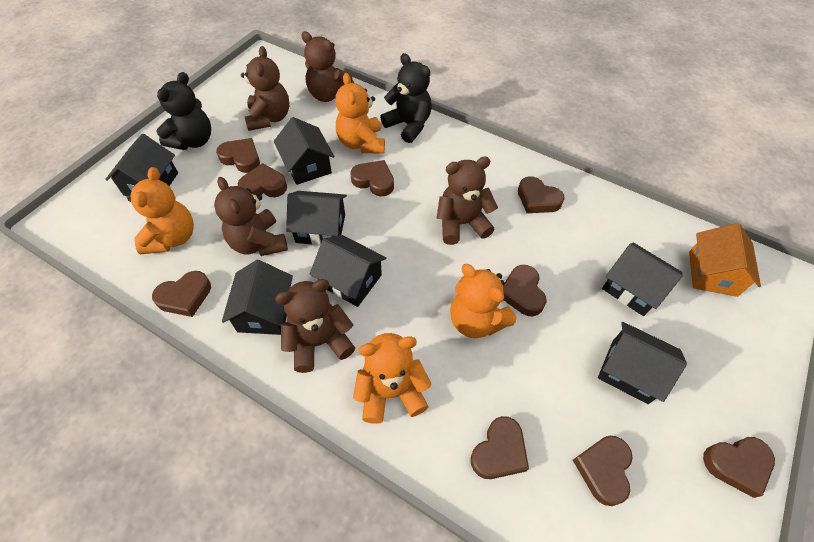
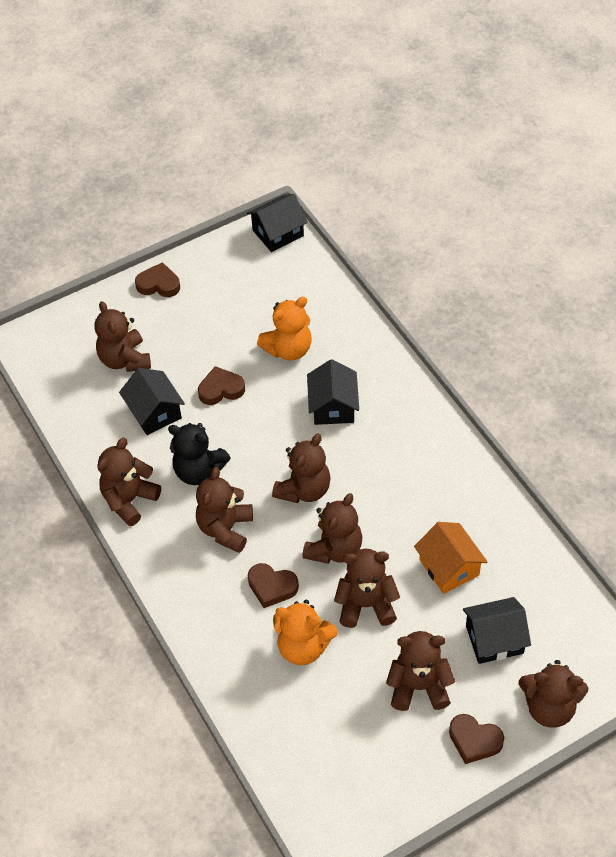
black house: 7 -> 4
black teddy bear: 2 -> 1
brown heart: 9 -> 4
brown teddy bear: 5 -> 8
orange teddy bear: 4 -> 2

